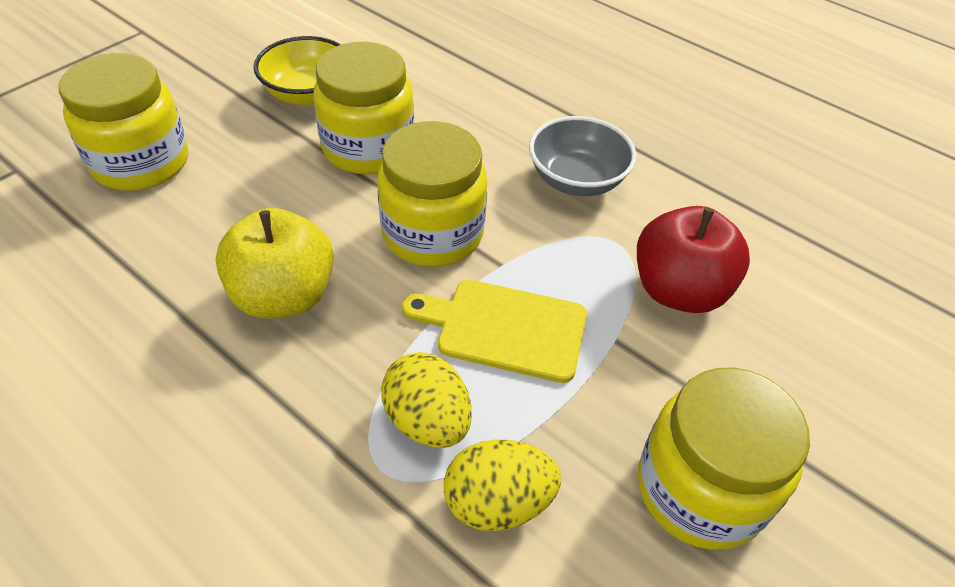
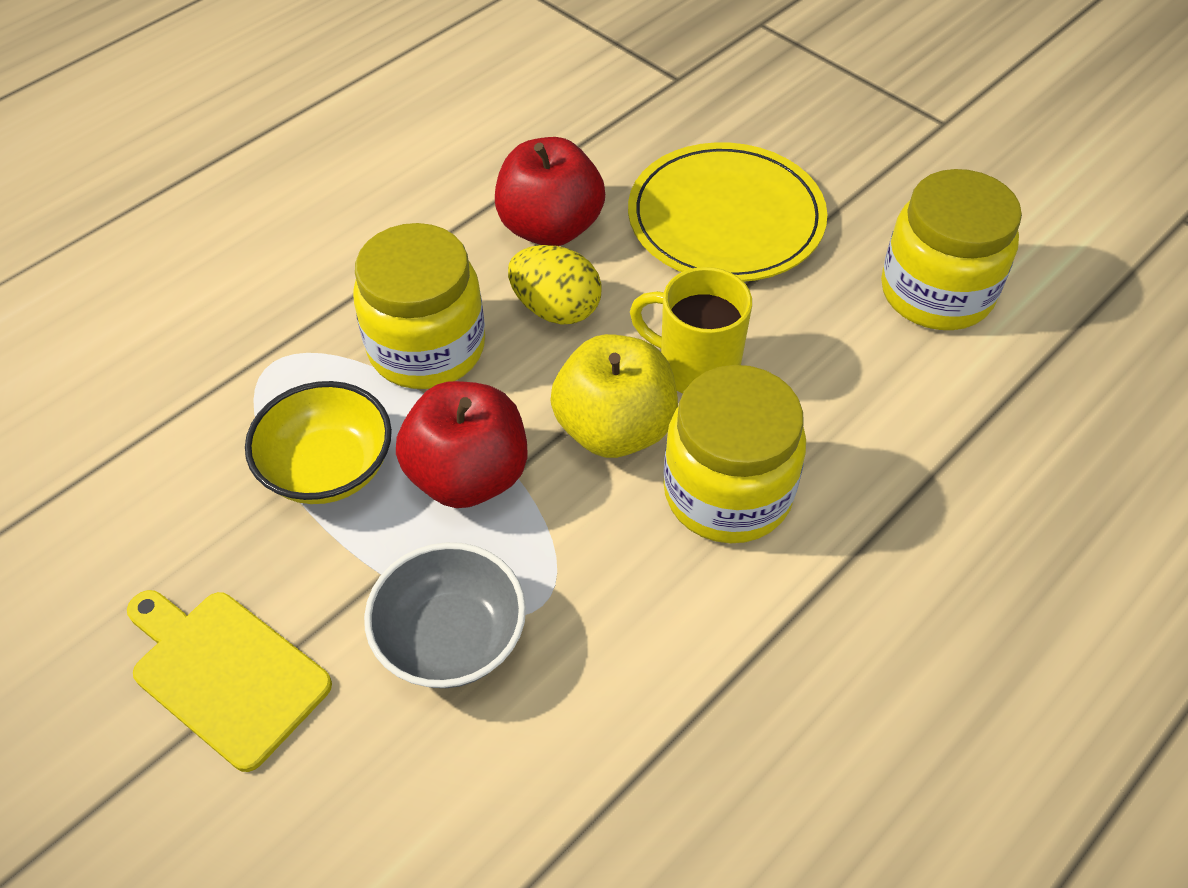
red apple: 1 -> 2
yellow egg: 2 -> 1
yellow jar: 4 -> 3
yellow mug: 0 -> 1
yellow plate: 0 -> 1

